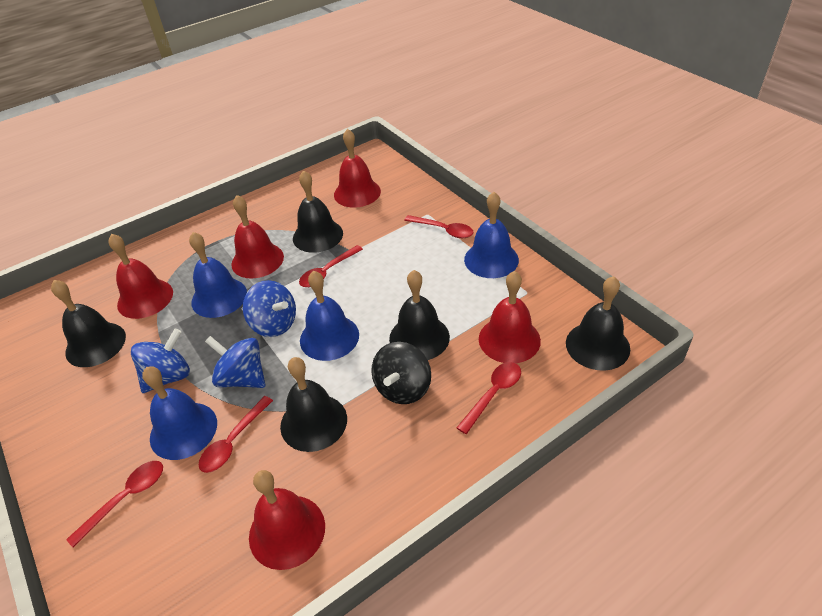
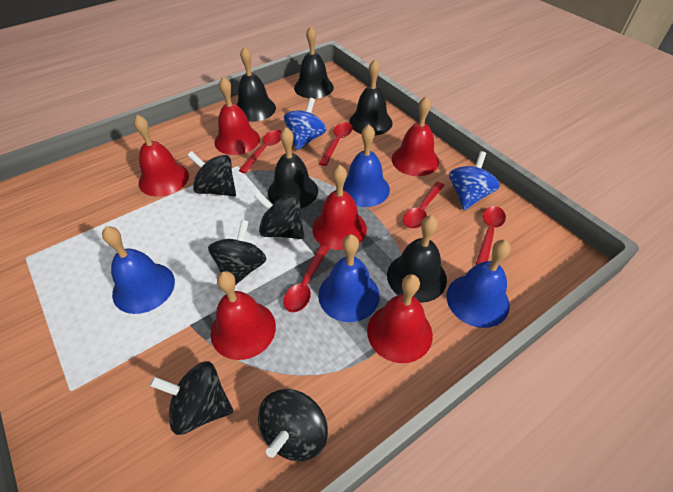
black spinning top: 1 -> 5
blue spinning top: 3 -> 2
red bell: 5 -> 6

